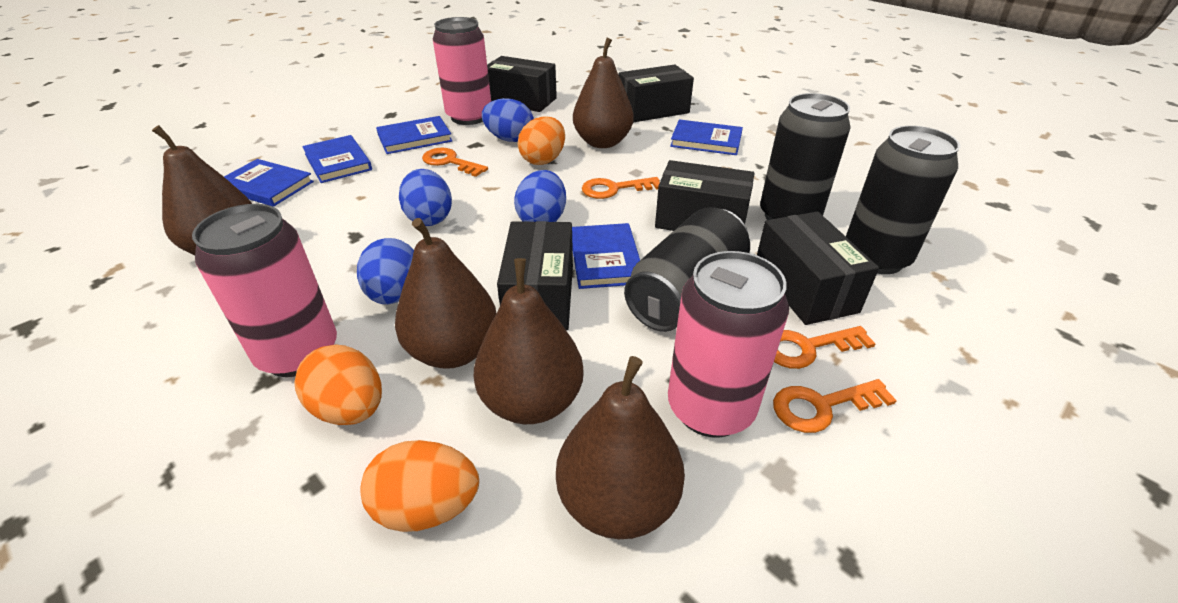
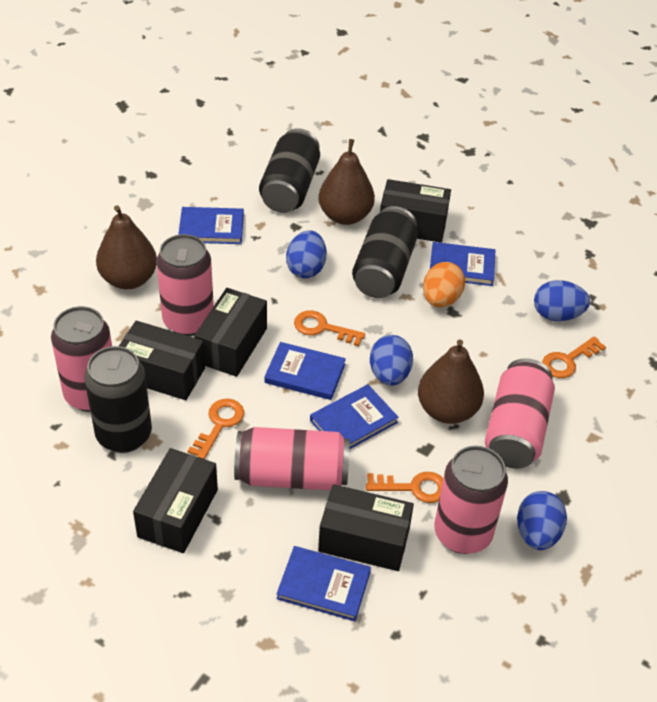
brown pear: 5 -> 3
orange egg: 3 -> 1
pink can: 3 -> 5

